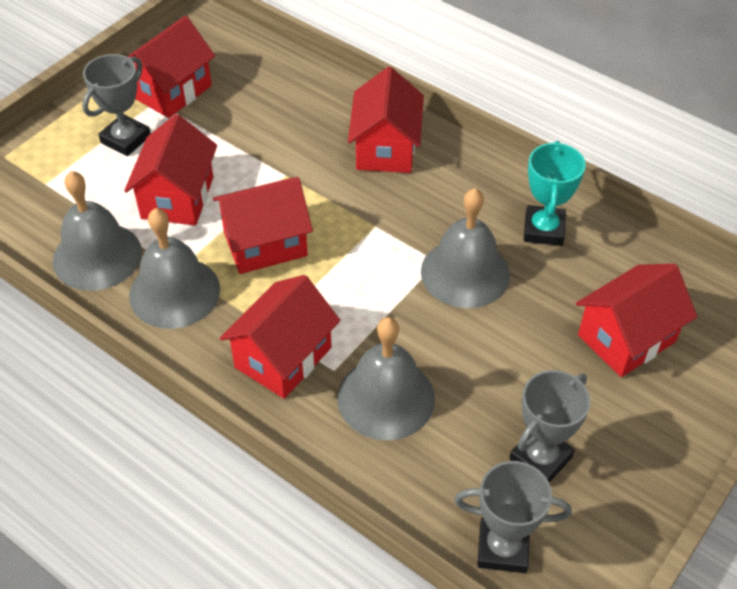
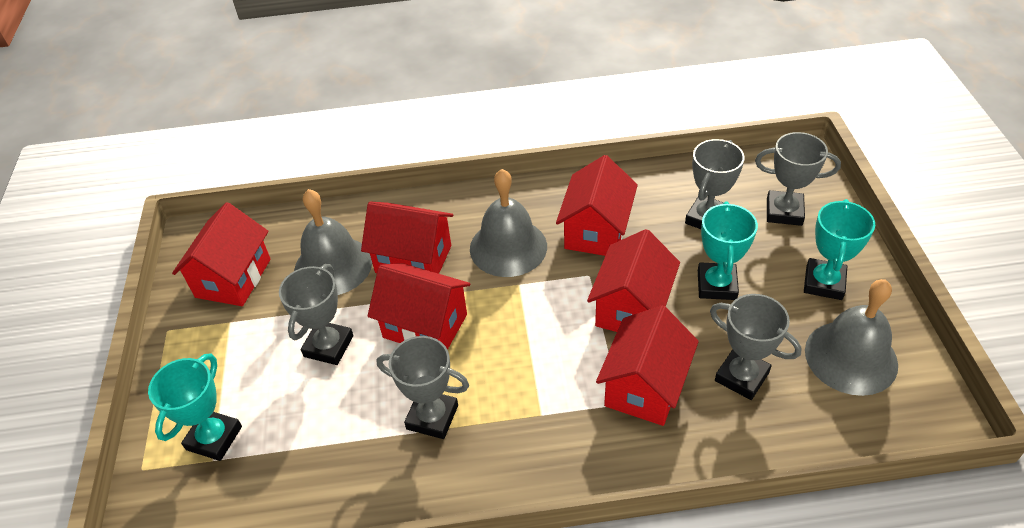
grey bell: 4 -> 3
grey trophy: 3 -> 5
turquoise trophy: 1 -> 3

